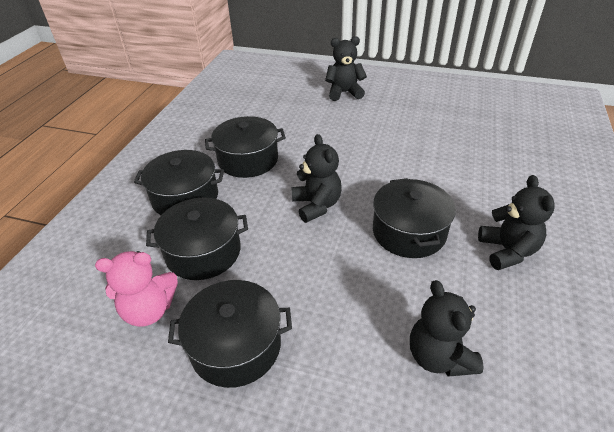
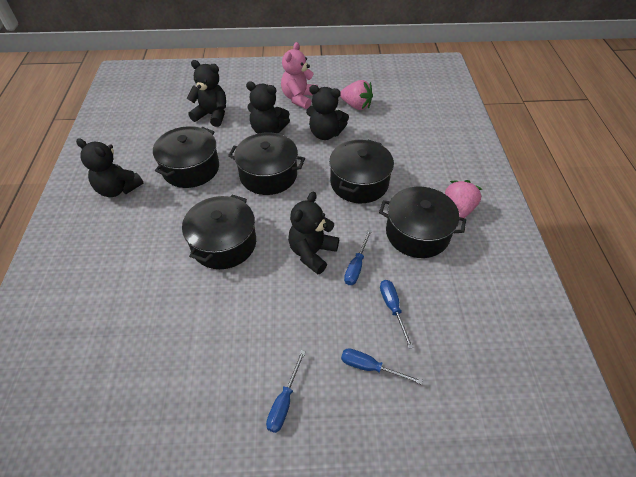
black teddy bear: 4 -> 5
blue screwdriver: 0 -> 4
pink strawberry: 0 -> 2

